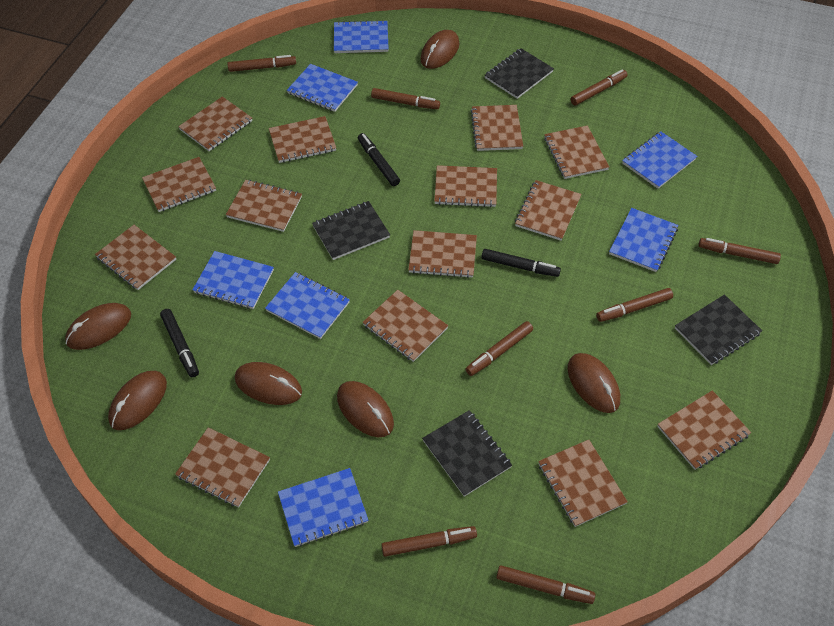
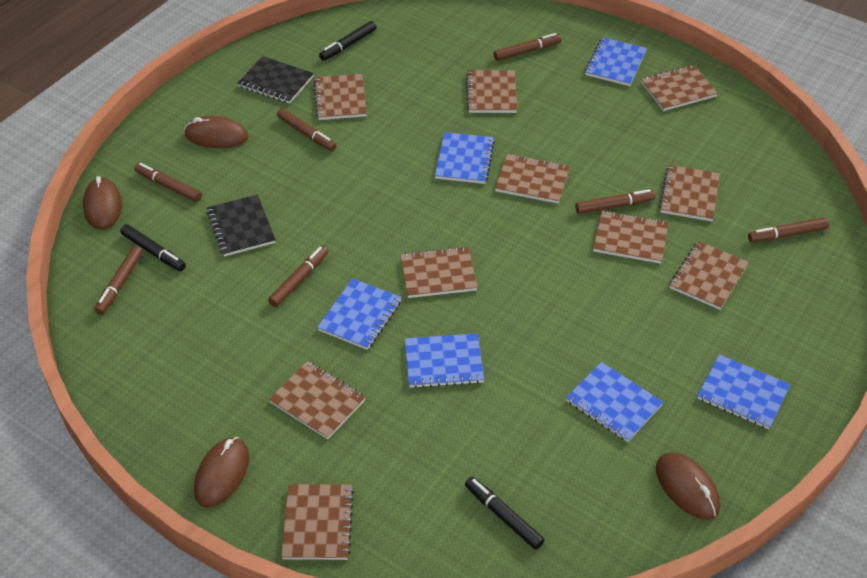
black notebook: 4 -> 2
blue notebook: 7 -> 6
brown marker: 8 -> 7
brown mouse: 6 -> 4
brown notebook: 14 -> 10

